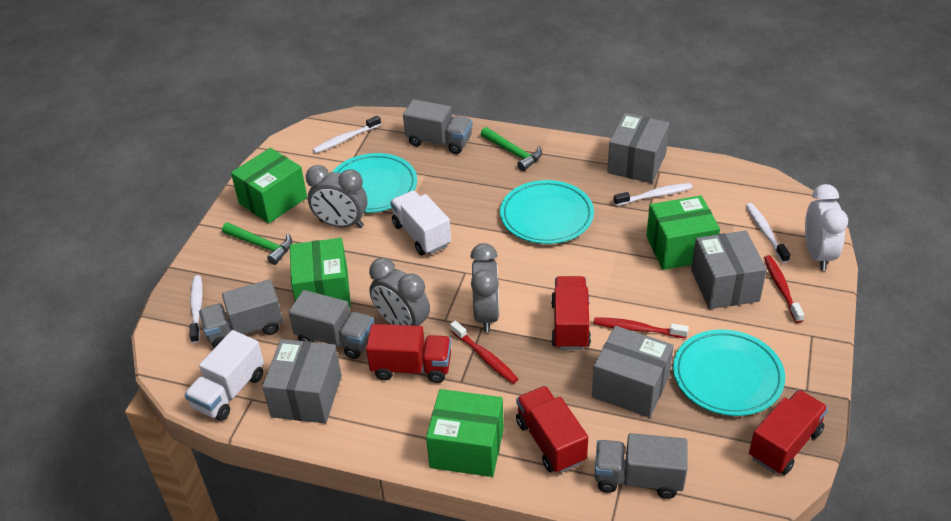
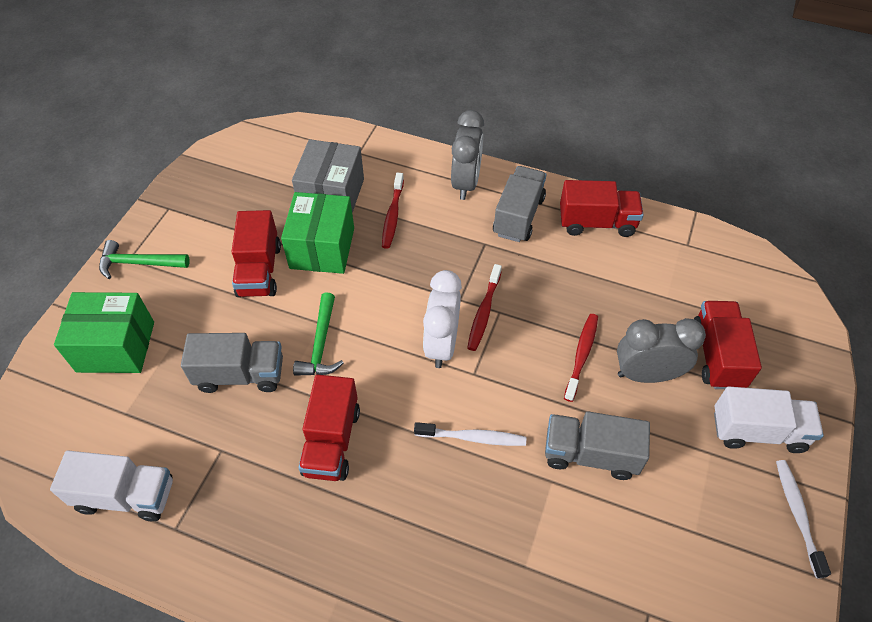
green box: 4 -> 2
grey box: 4 -> 1
grey clock: 3 -> 2
grey truck: 4 -> 3
turquoise plate: 3 -> 0
white toothbrush: 4 -> 2

